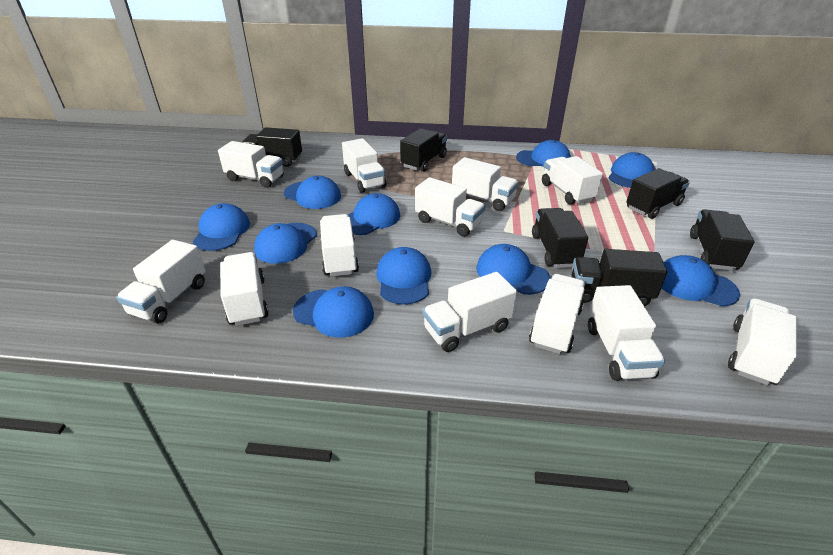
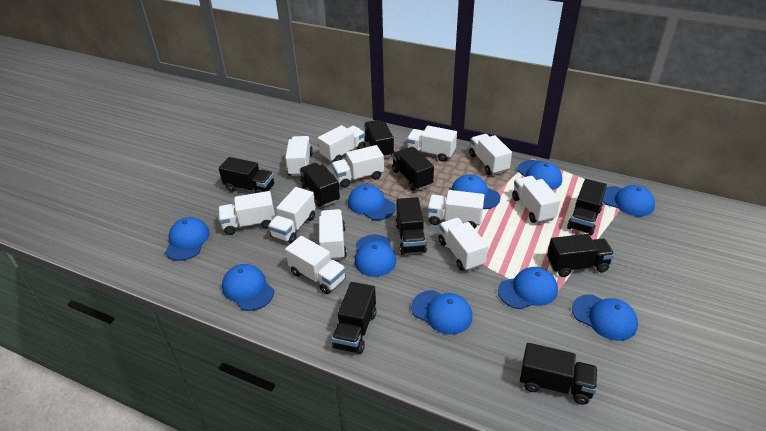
black truck: 6 -> 9

